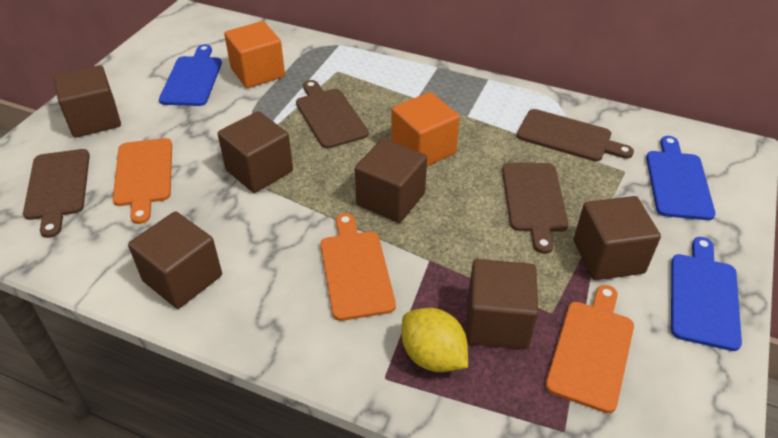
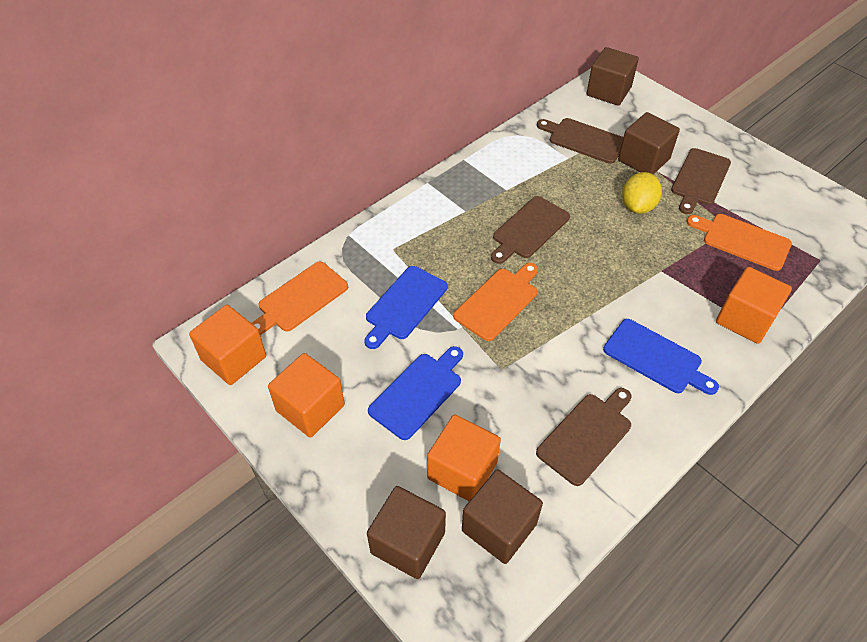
brown cube: 6 -> 4
orange cube: 2 -> 4

